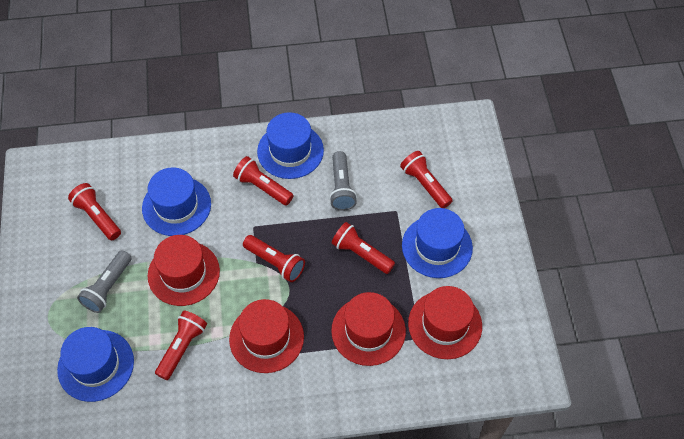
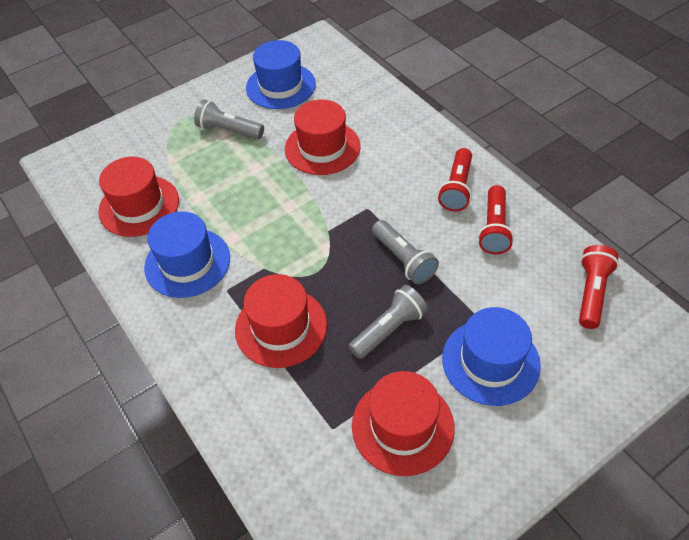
blue hat: 4 -> 3
grey flashlight: 2 -> 3
red flashlight: 6 -> 3

